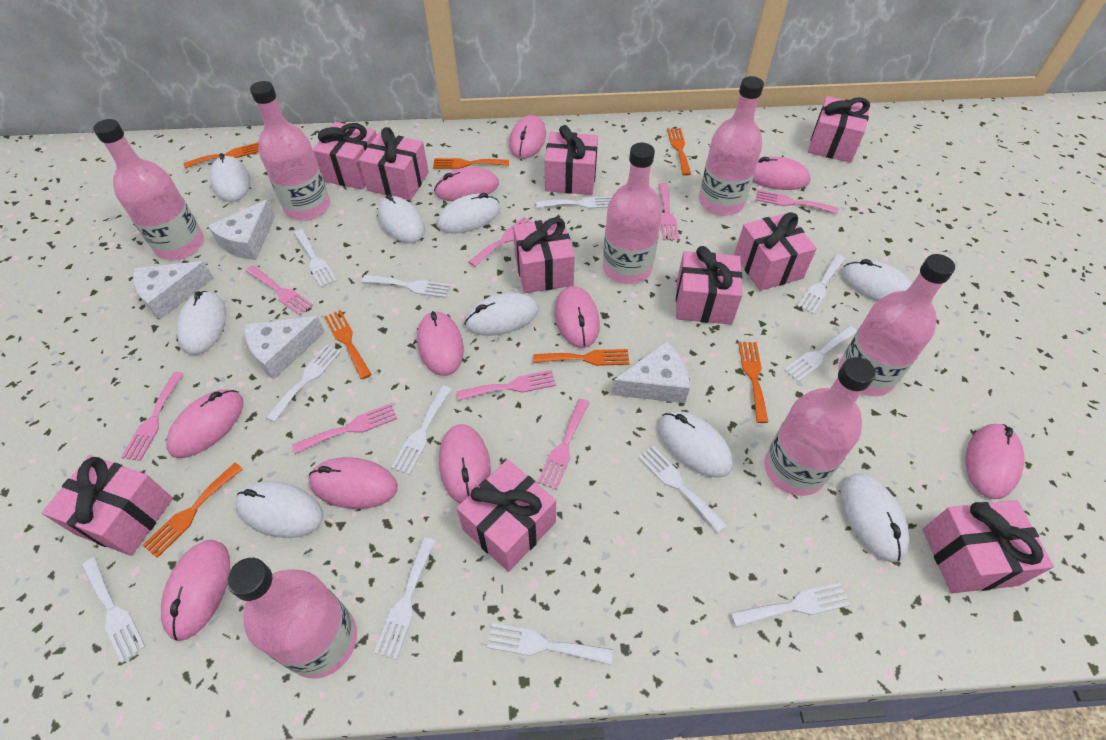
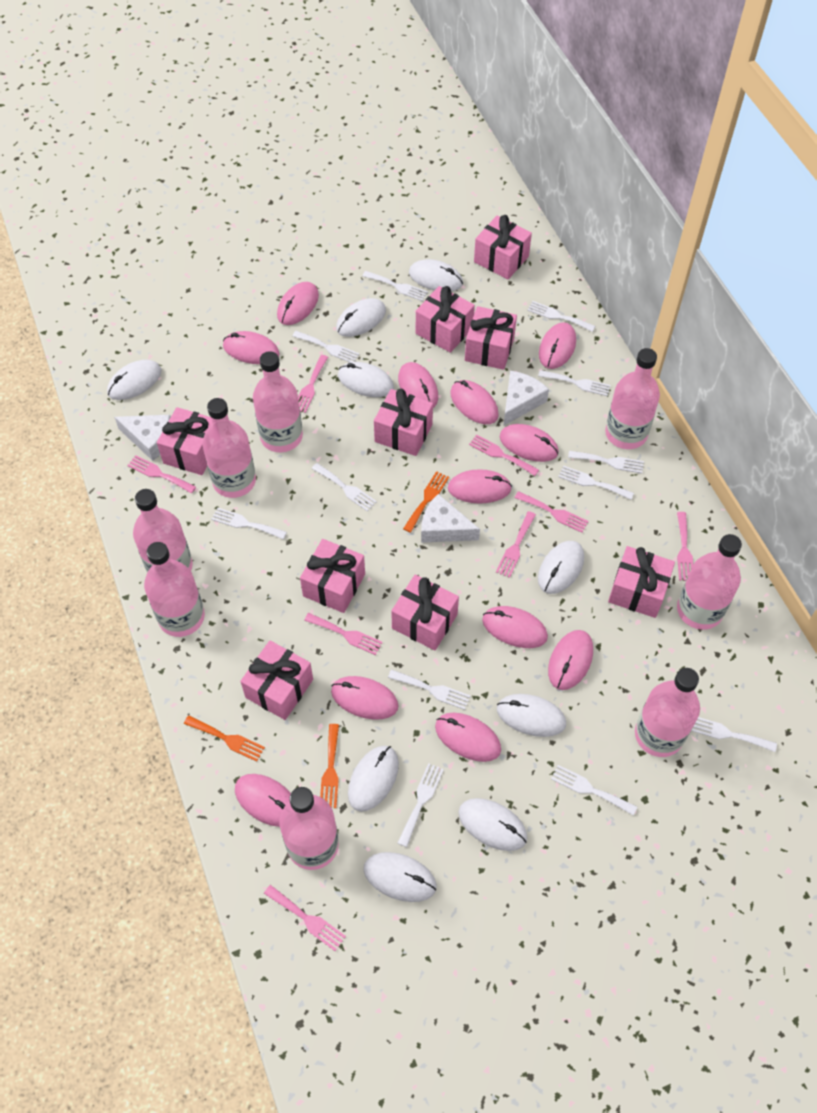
orange fork: 7 -> 3
pink bottle: 7 -> 8
pink gift: 10 -> 9
pink mouse: 10 -> 12
white cheese: 4 -> 3

